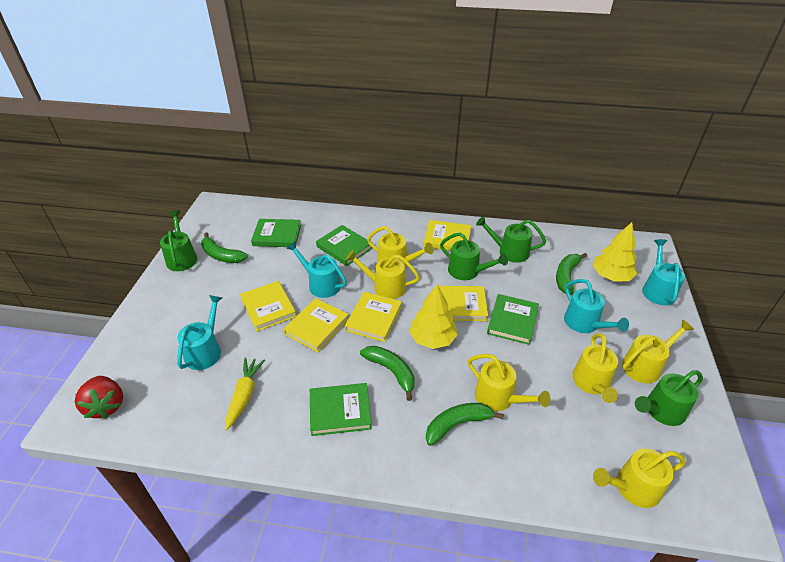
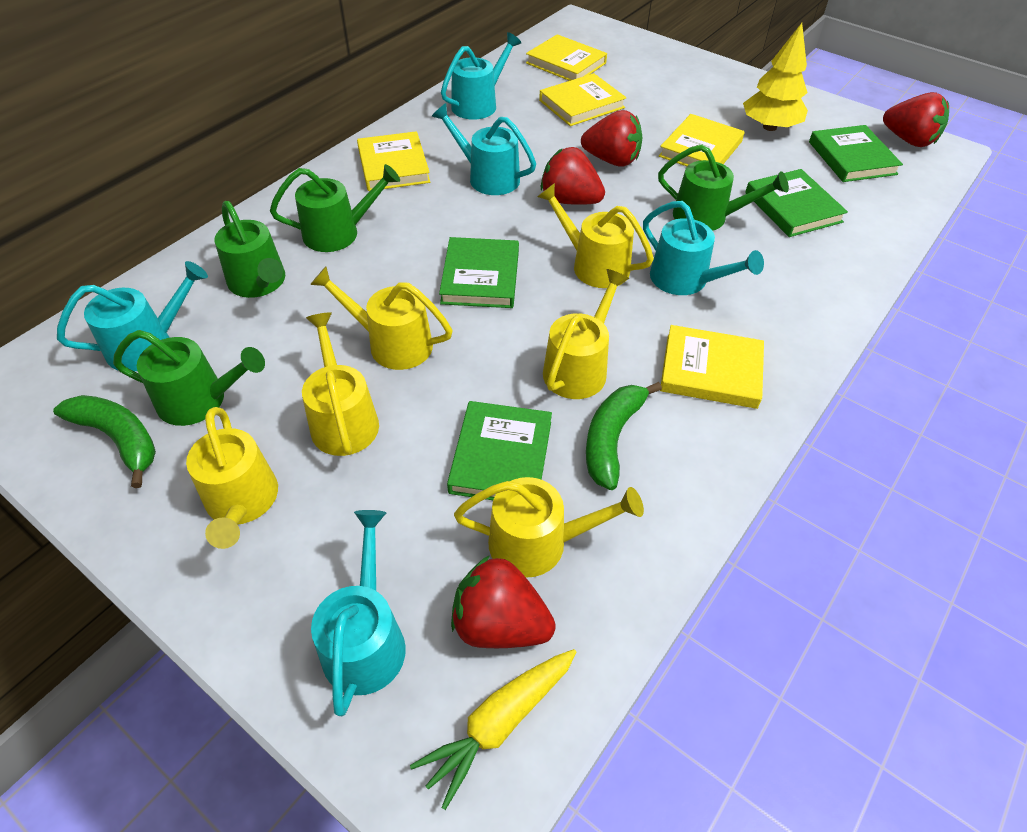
green banana: 4 -> 2
red strawberry: 1 -> 4
turquoise watering can: 4 -> 5
yellow tree: 2 -> 1

